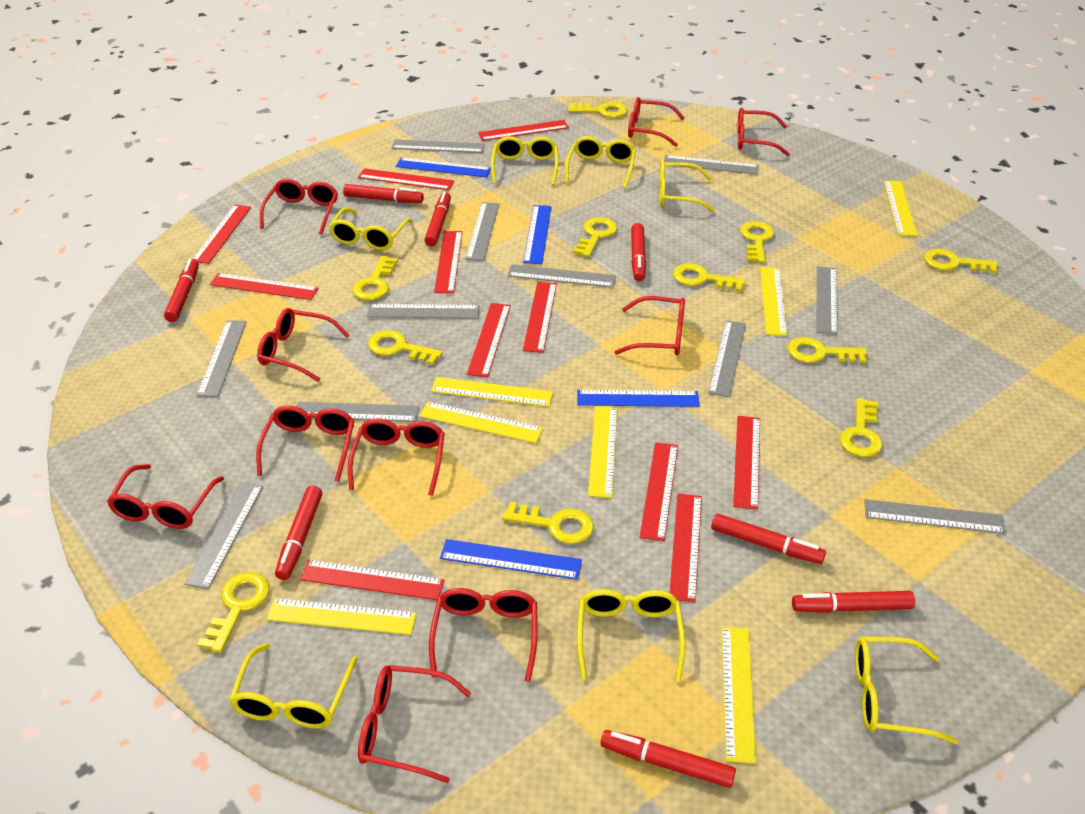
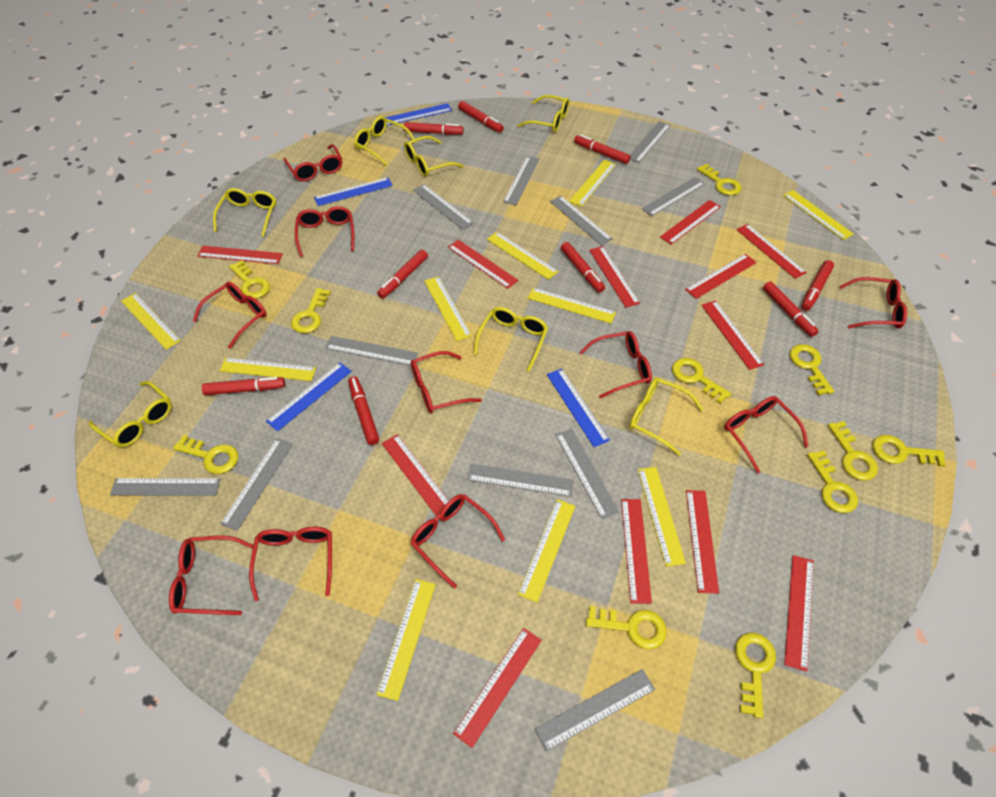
red marker: 8 -> 9
red ruler: 11 -> 12
yellow ruler: 7 -> 10

